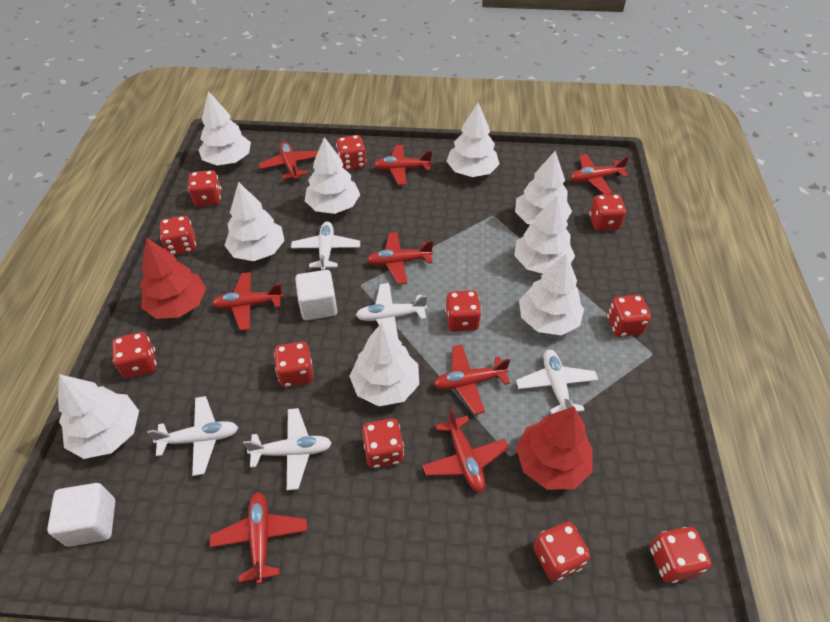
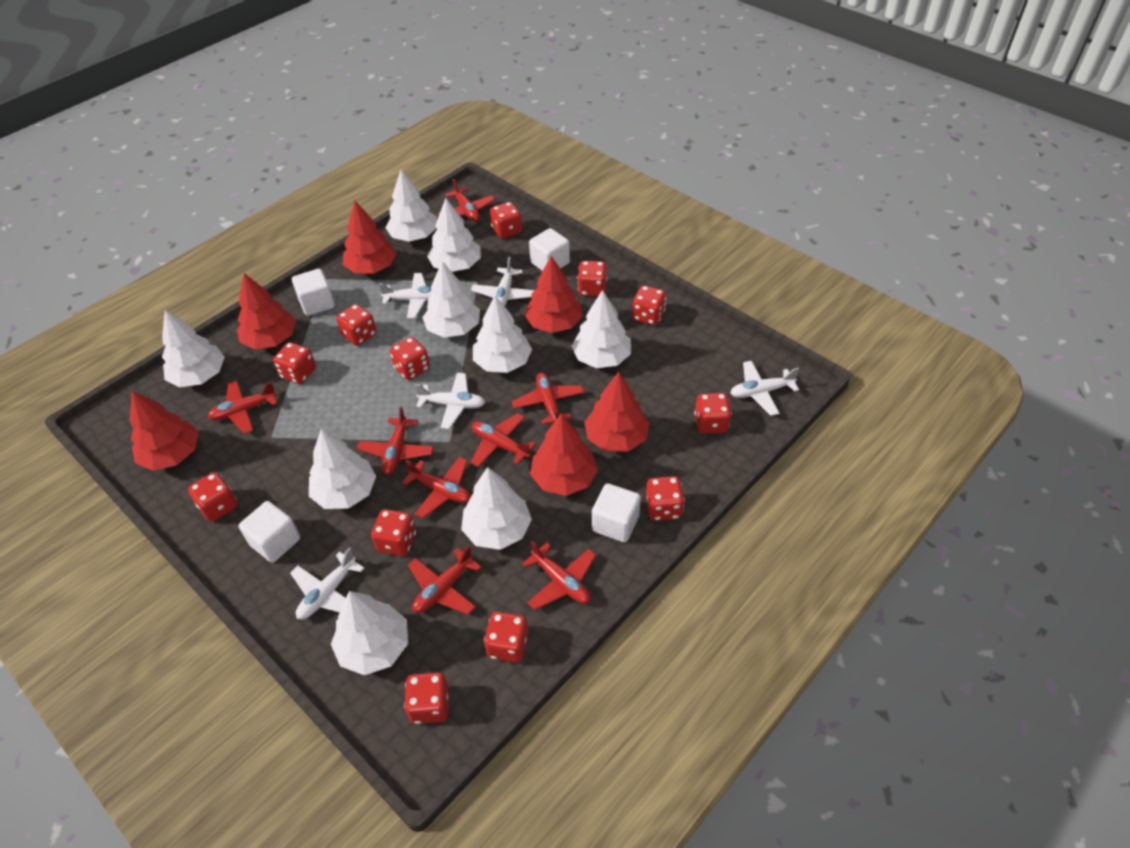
red dice: 11 -> 12
red tree: 2 -> 6
white cube: 2 -> 4

